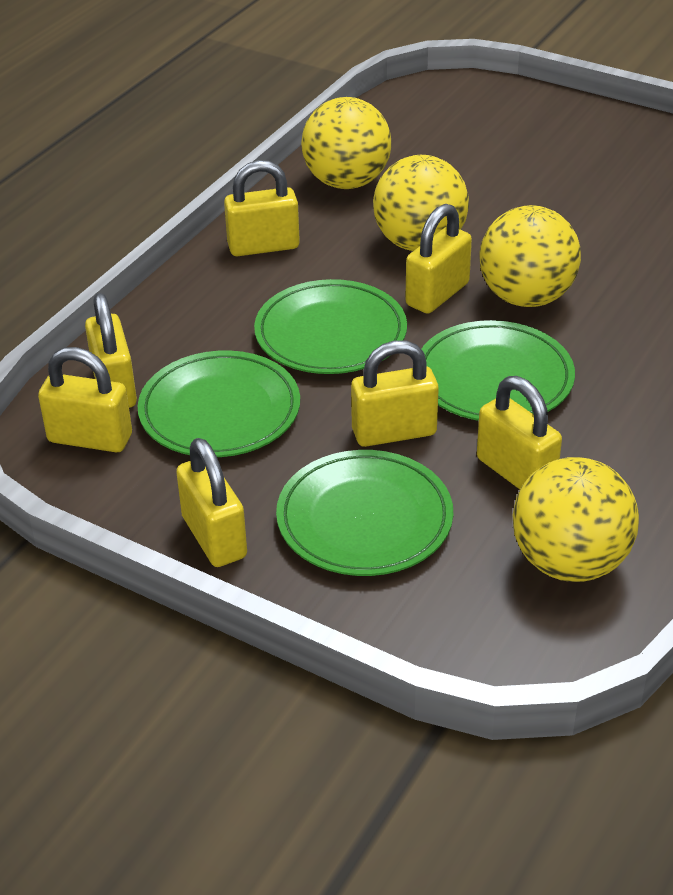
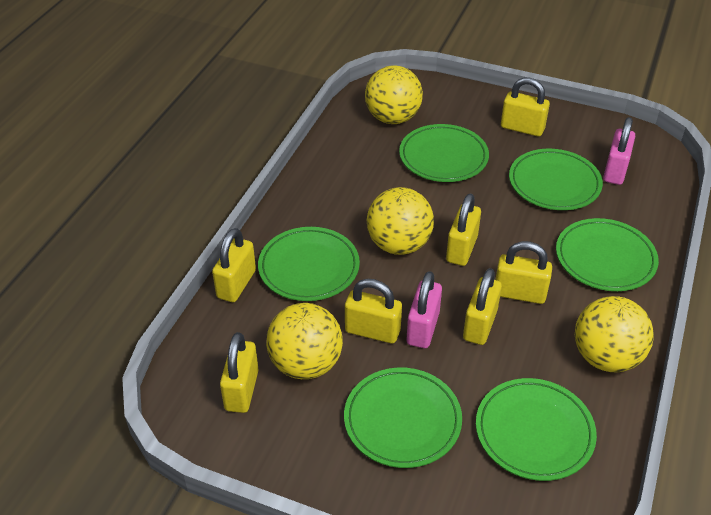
green plate: 4 -> 6
pink padlock: 0 -> 2

